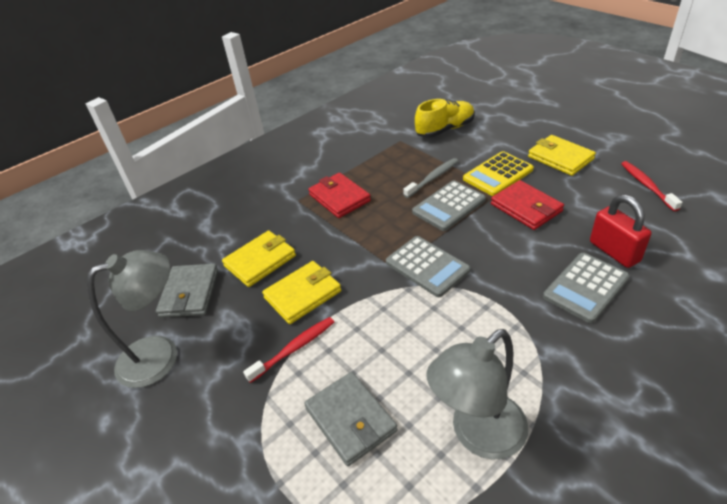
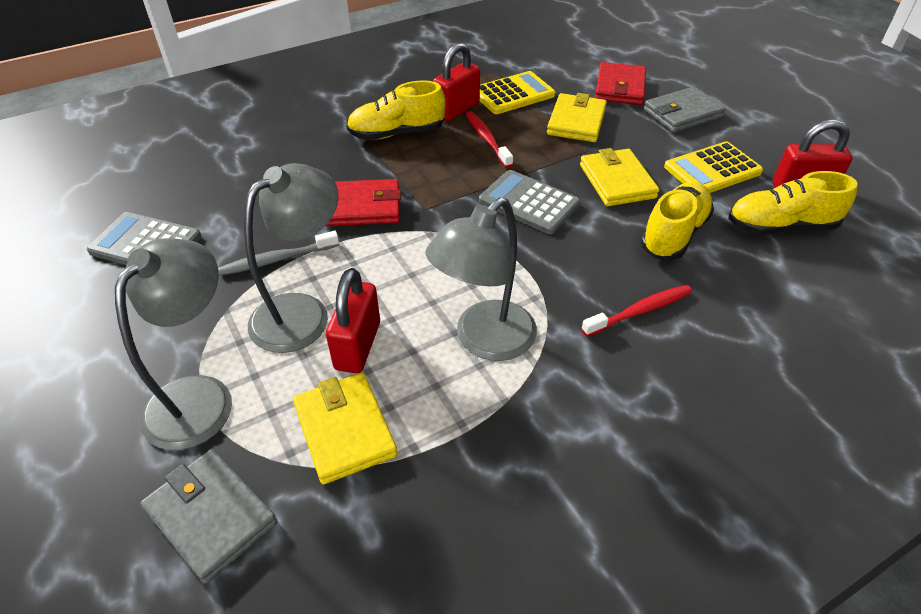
grey calculator: 3 -> 2
grey lamp: 2 -> 3
red padlock: 1 -> 3
yellow calculator: 1 -> 2
yellow shoe: 1 -> 3

